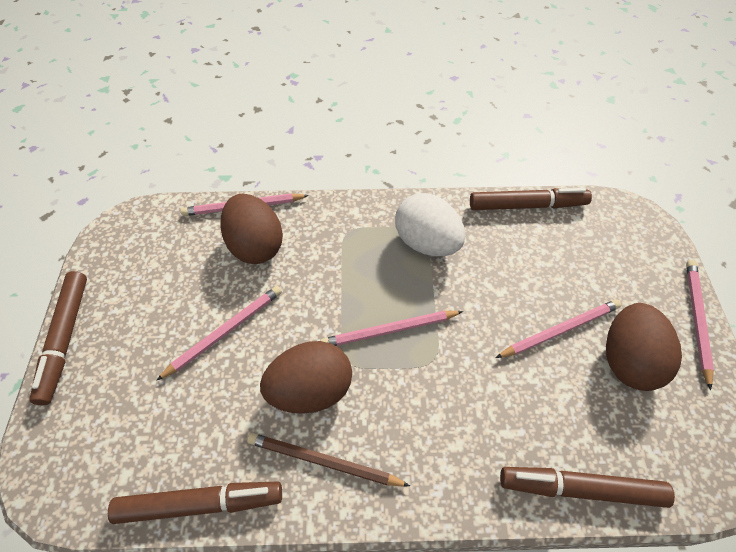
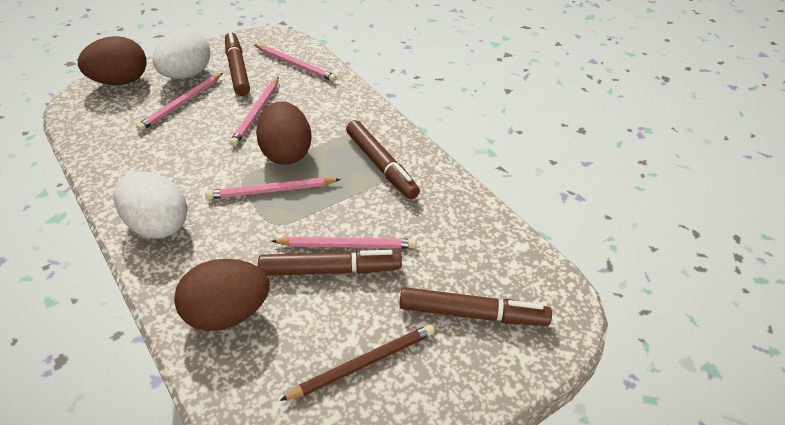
white egg: 1 -> 2

